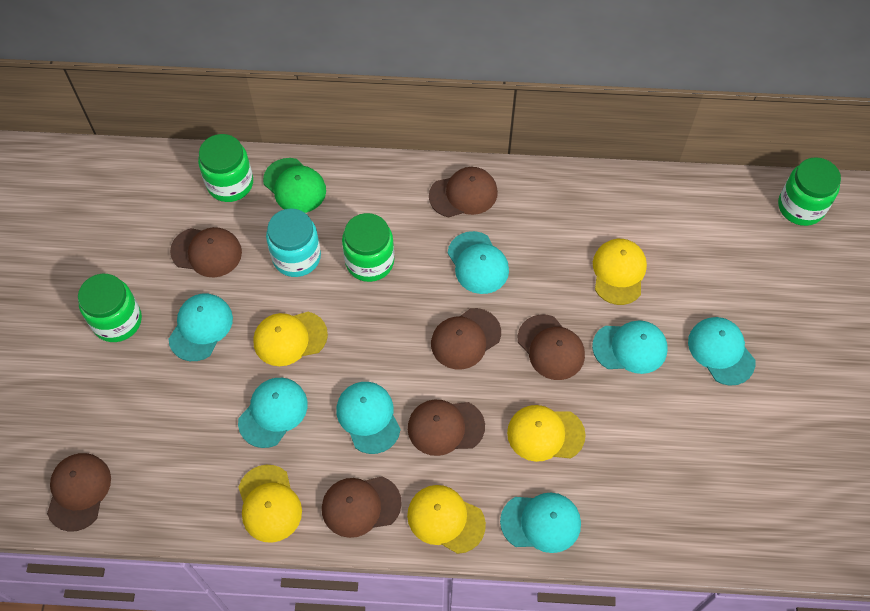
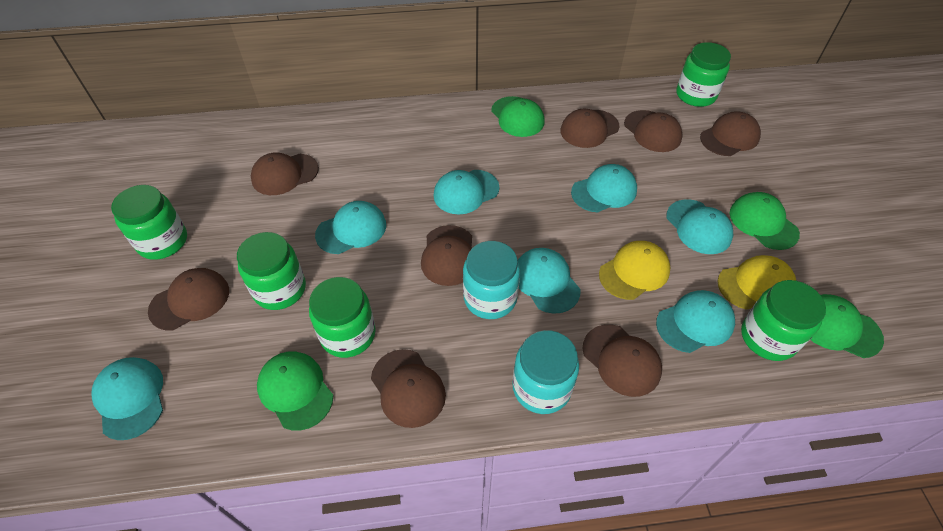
brown cap: 7 -> 8
green cap: 1 -> 4
green jar: 4 -> 5
turquoise jar: 1 -> 2
yellow cap: 5 -> 2

